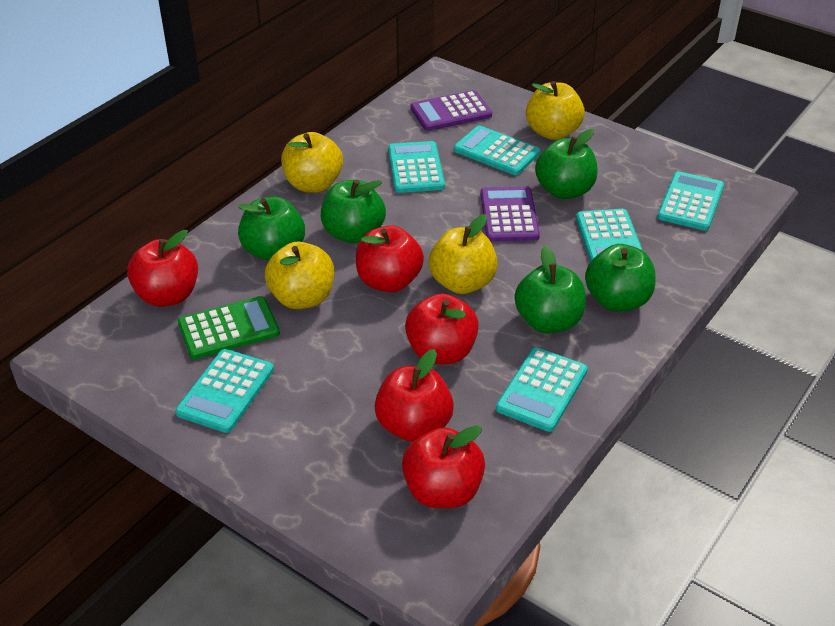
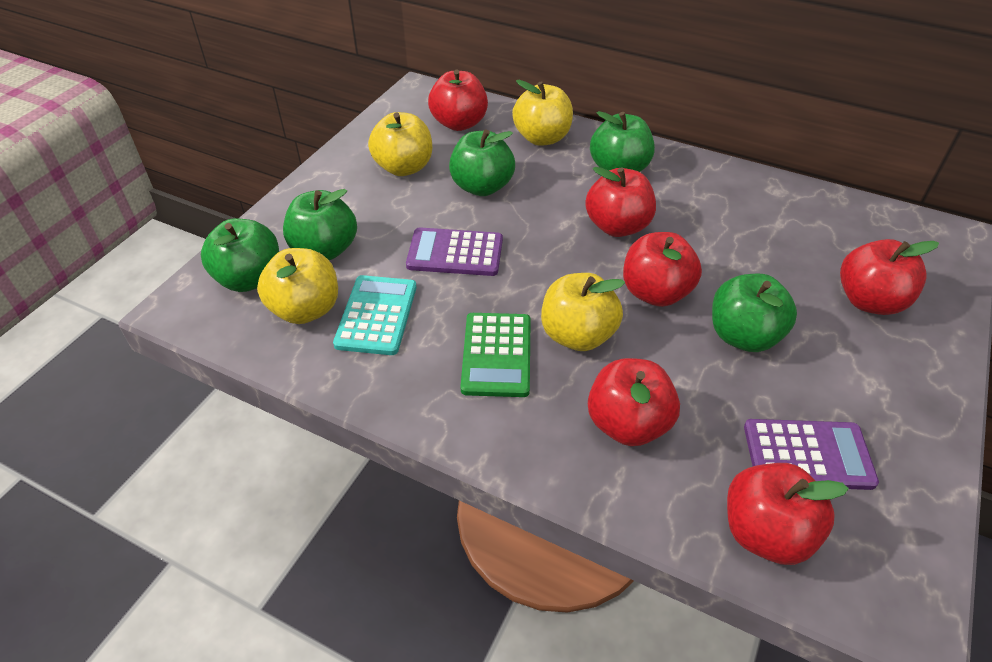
red apple: 5 -> 6
turquoise calculator: 6 -> 1

